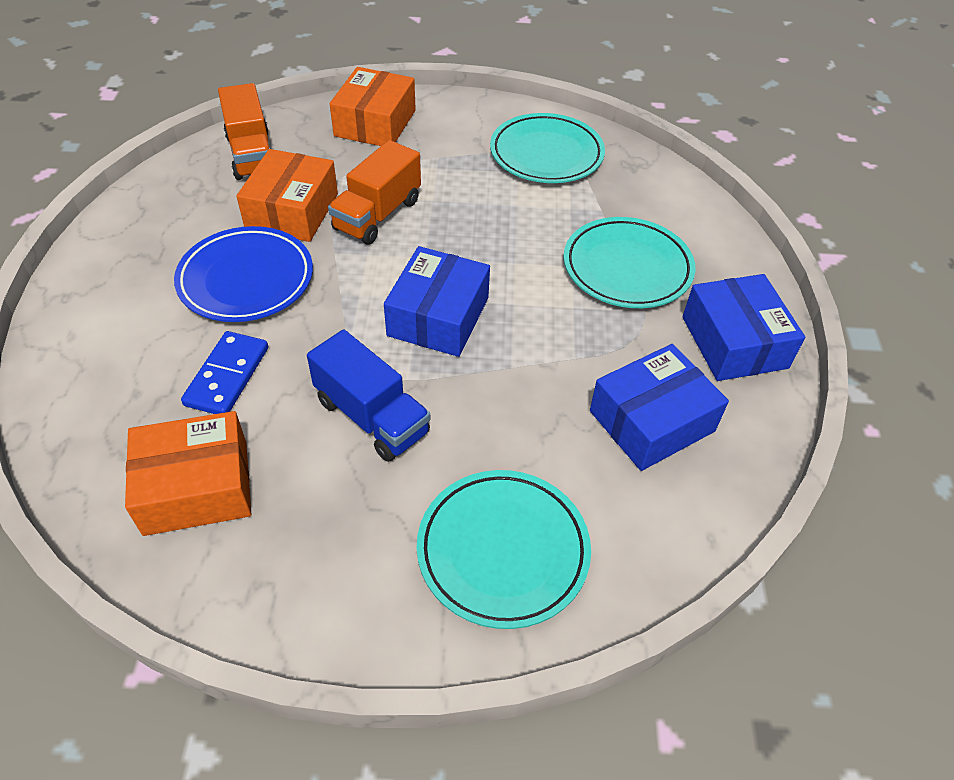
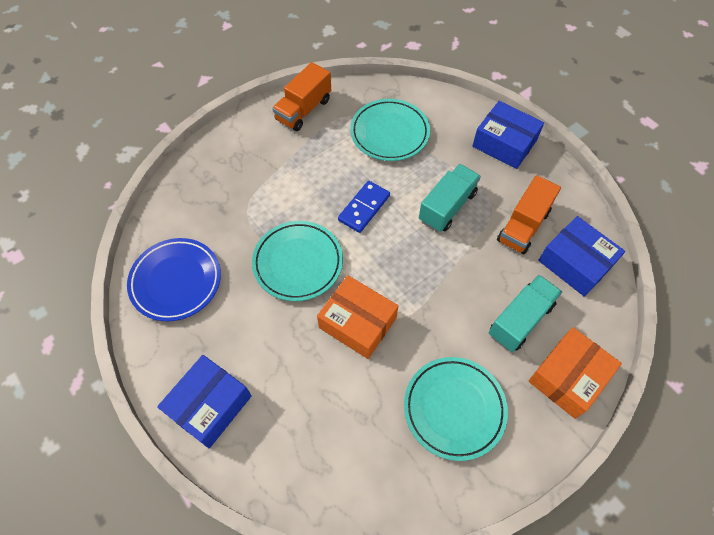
blue truck: 1 -> 0
orange box: 3 -> 2
turquoise truck: 0 -> 2

